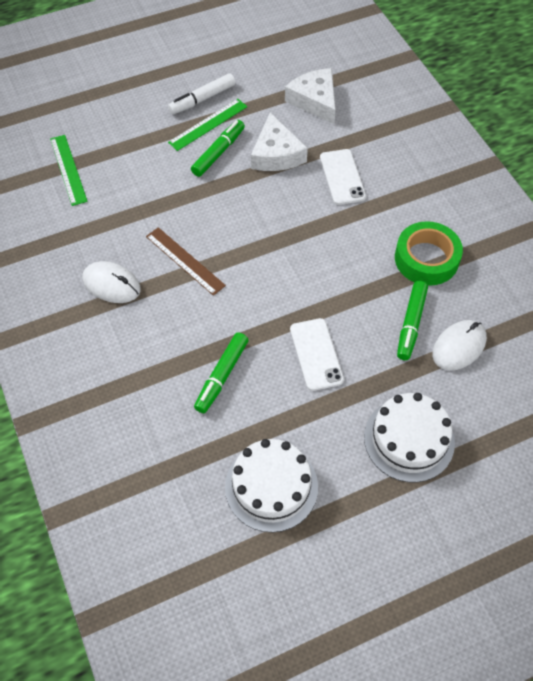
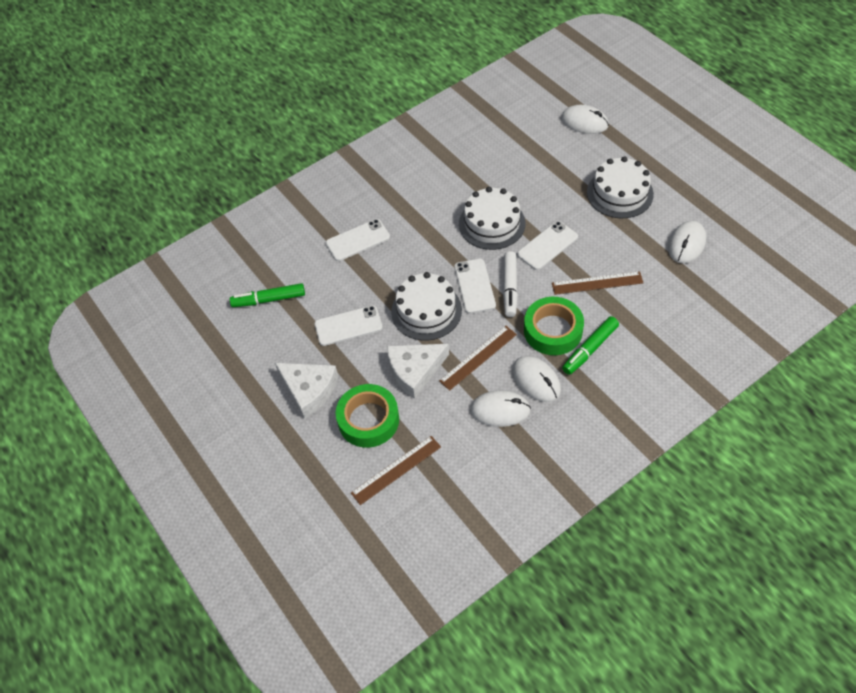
brown ruler: 1 -> 3
green marker: 3 -> 2
green ruler: 2 -> 0
green tape: 1 -> 2
white cake: 2 -> 3
white mouse: 2 -> 4
white phone: 2 -> 4

